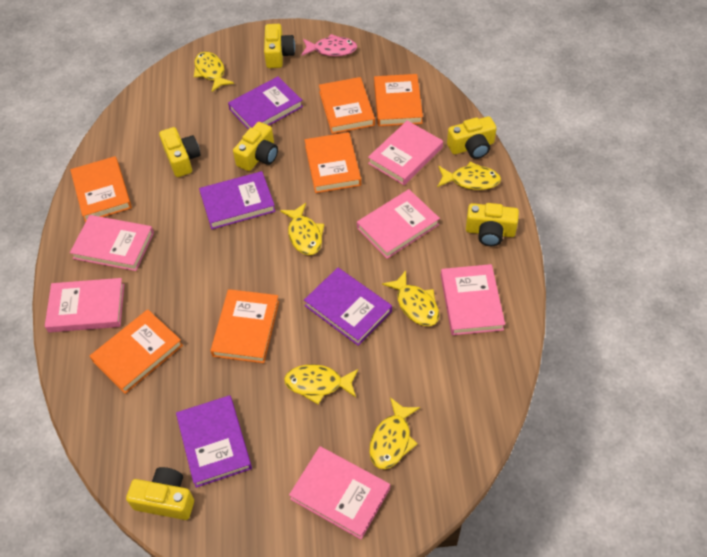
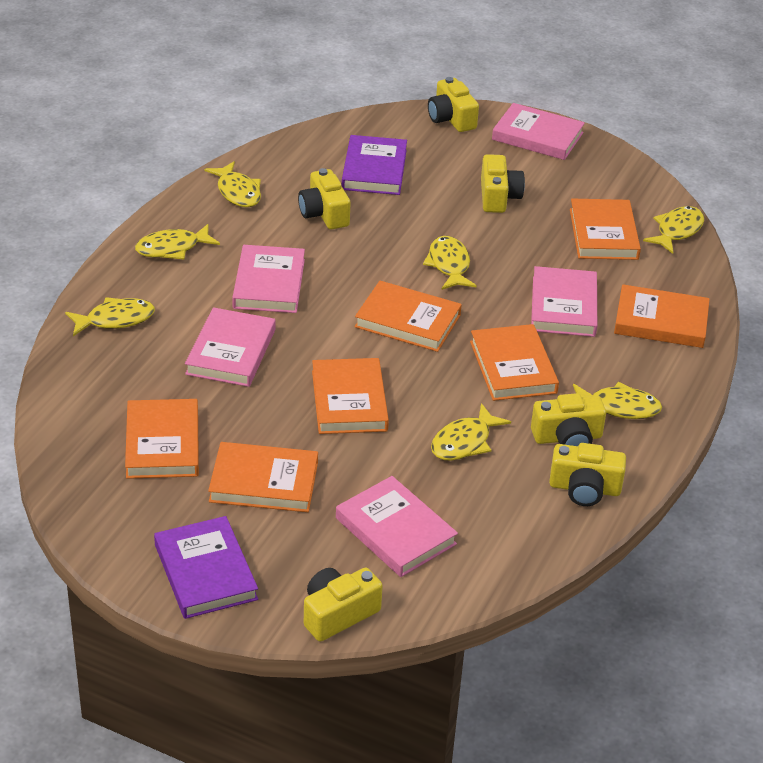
orange book: 6 -> 7
pink book: 6 -> 5
pink fish: 1 -> 0
purple book: 4 -> 2
yellow fish: 6 -> 7

